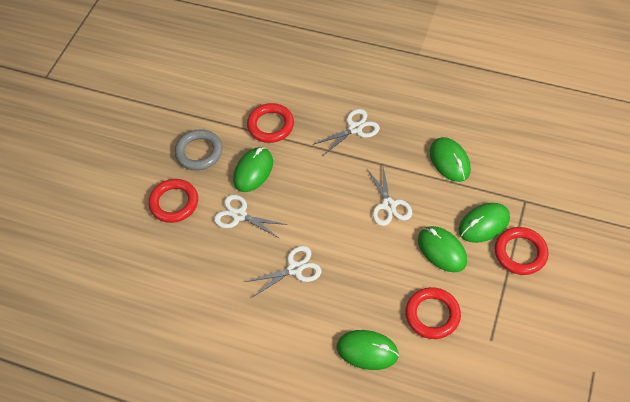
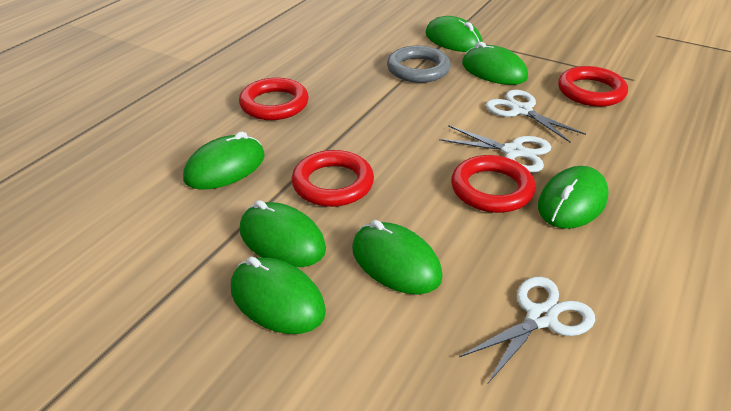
green mouse: 5 -> 7
white scissors: 4 -> 3

